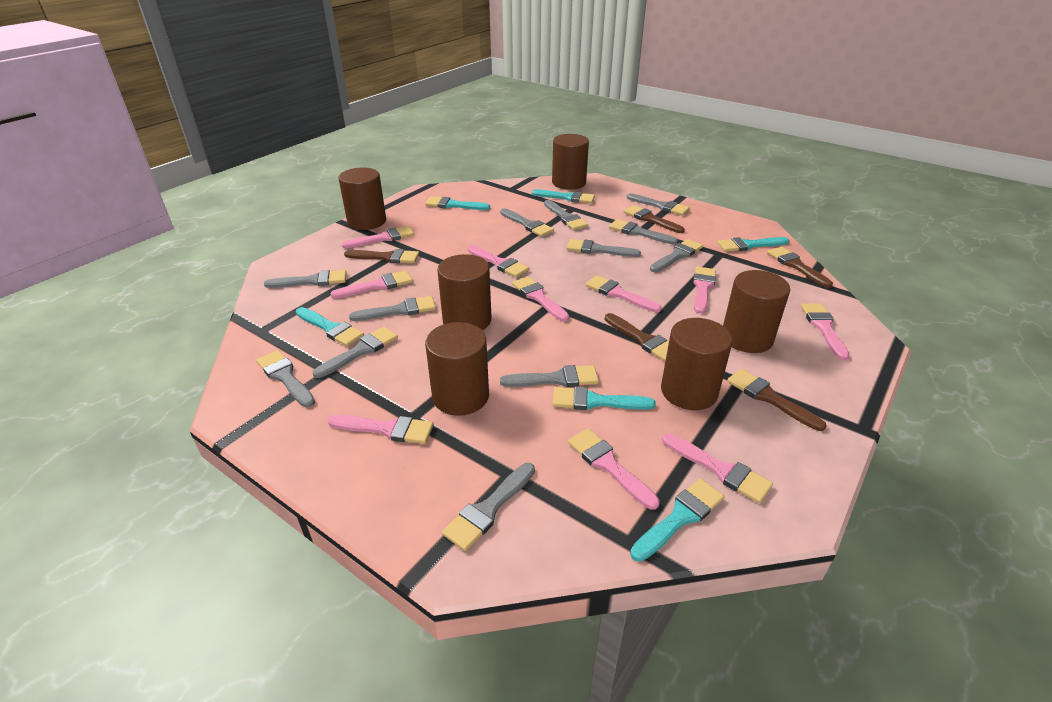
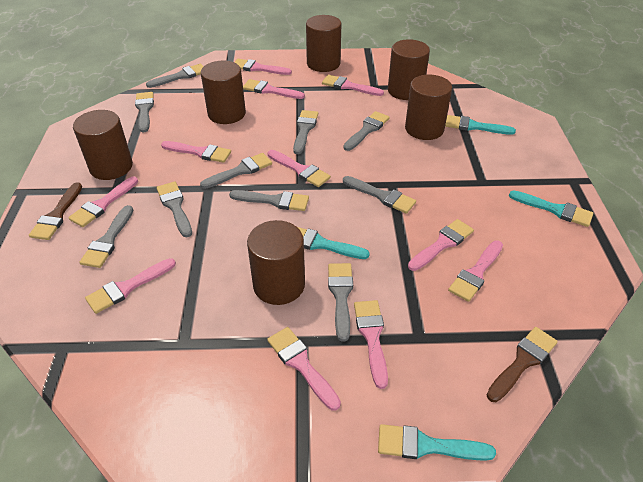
brown brush: 5 -> 2
grey brush: 12 -> 10
pink brush: 10 -> 11
turquoise brush: 6 -> 4

